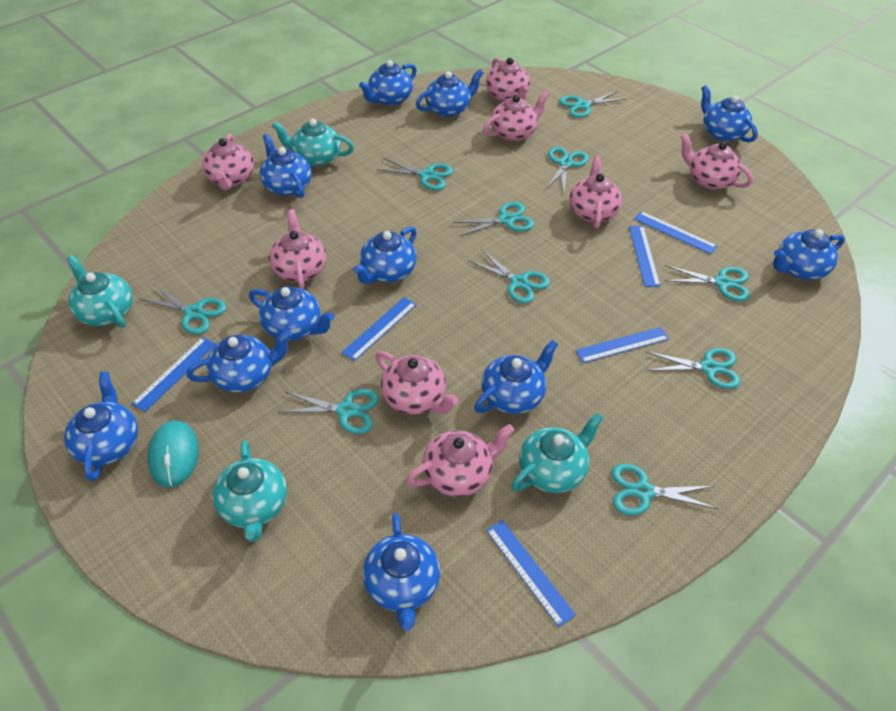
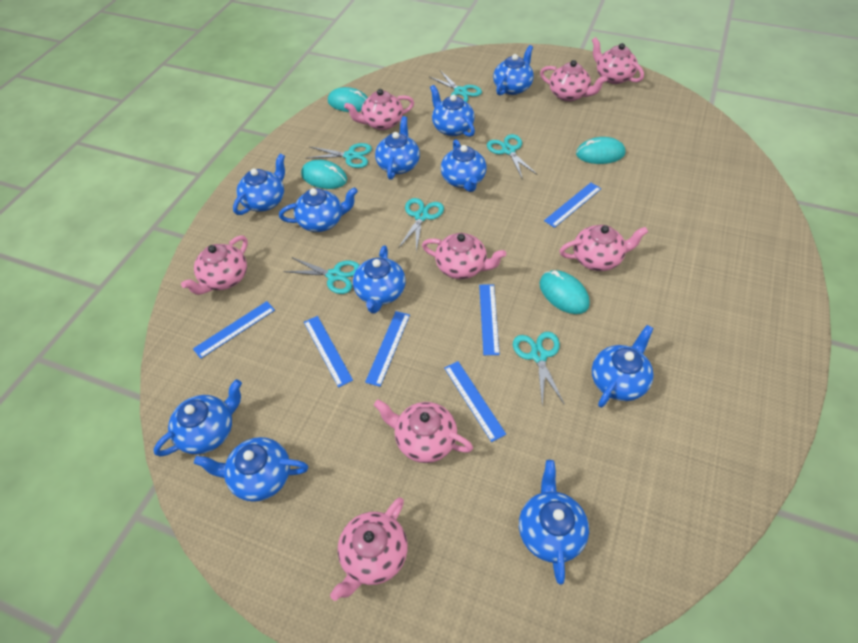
turquoise mouse: 1 -> 4
turquoise scissors: 10 -> 6
turquoise teapot: 4 -> 0

